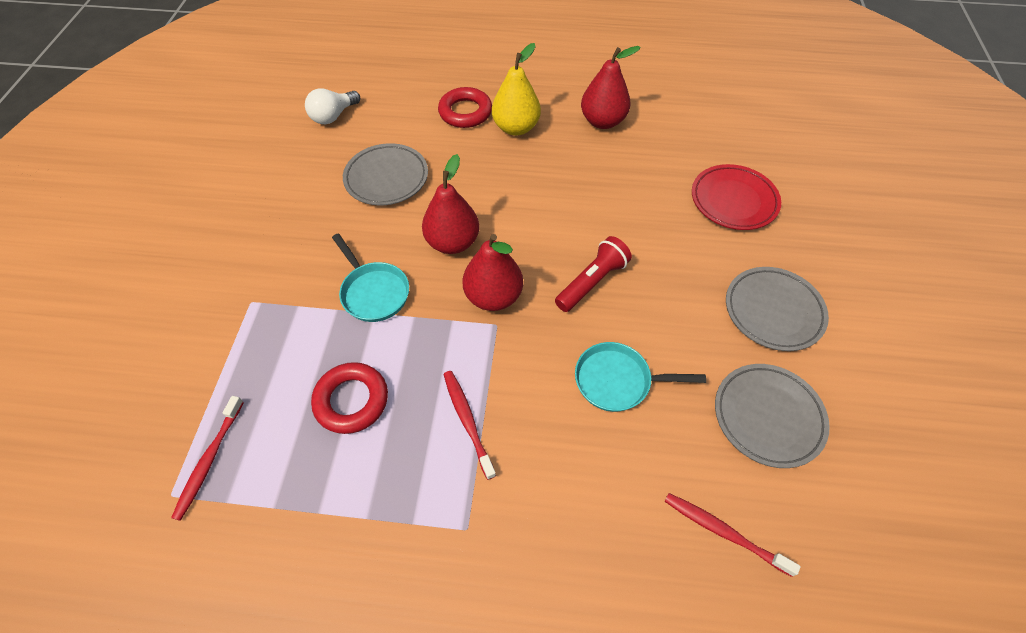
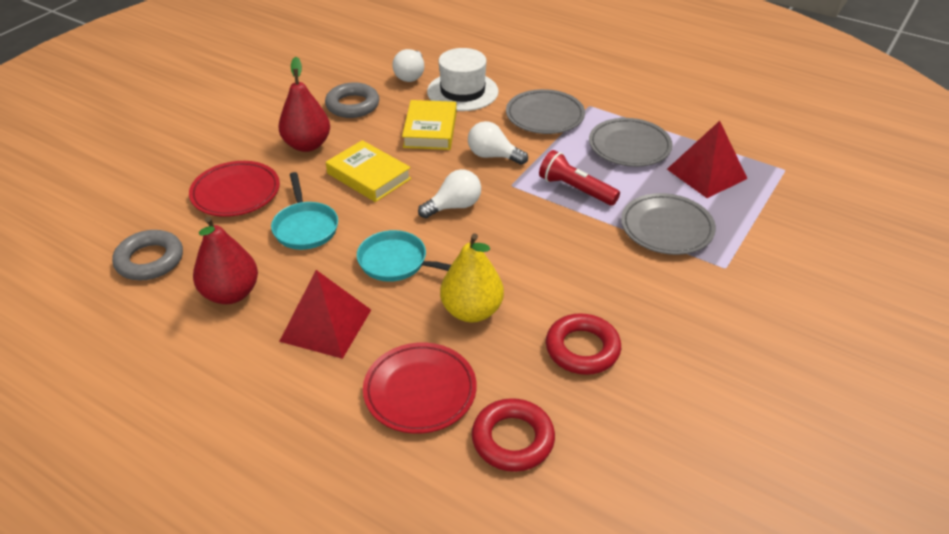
grey ring: 0 -> 2
red pear: 3 -> 2
red plate: 1 -> 2
red pyramid: 0 -> 2
red toothbrush: 3 -> 0
white hat: 0 -> 1
white light bulb: 1 -> 3
yellow book: 0 -> 2

